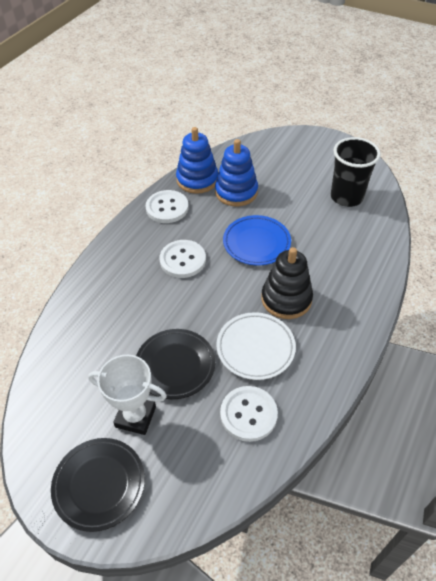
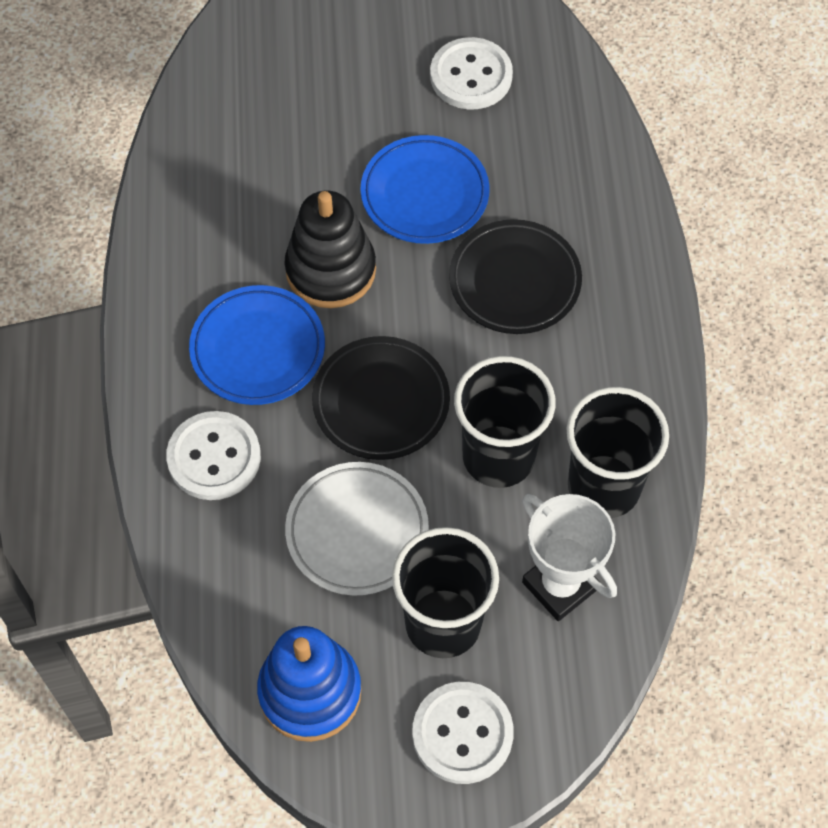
black cup: 1 -> 3
blue plate: 1 -> 2
blue stacking toy: 2 -> 1

